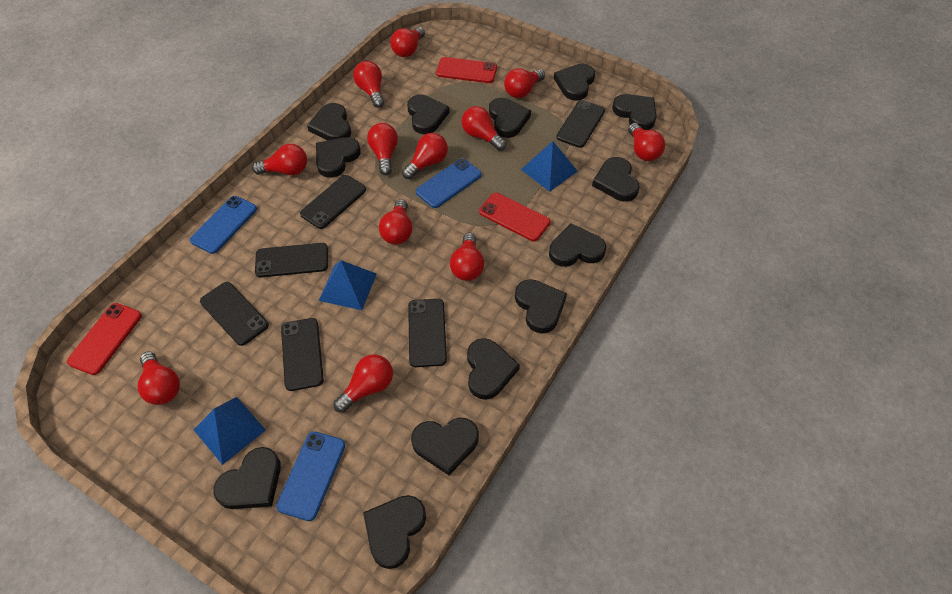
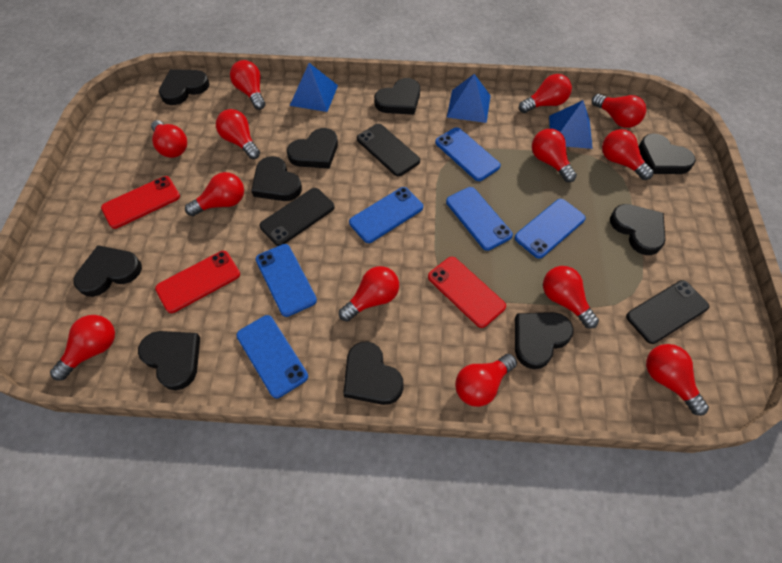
black heart: 13 -> 10
black phone: 6 -> 3
blue phone: 3 -> 6
red light bulb: 12 -> 13

